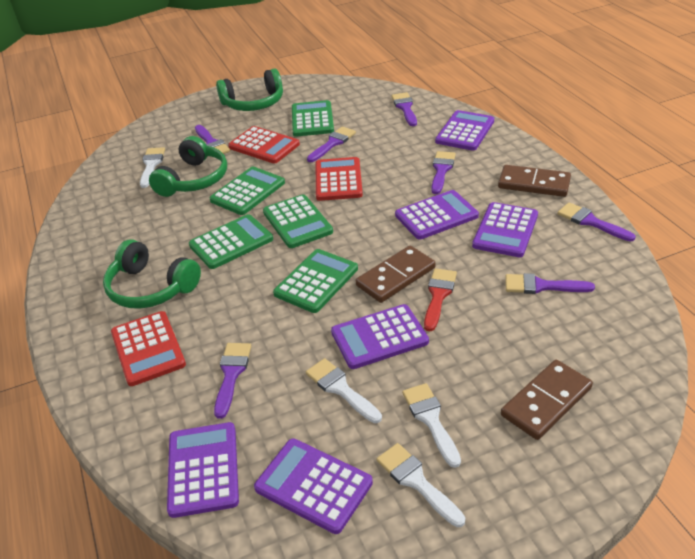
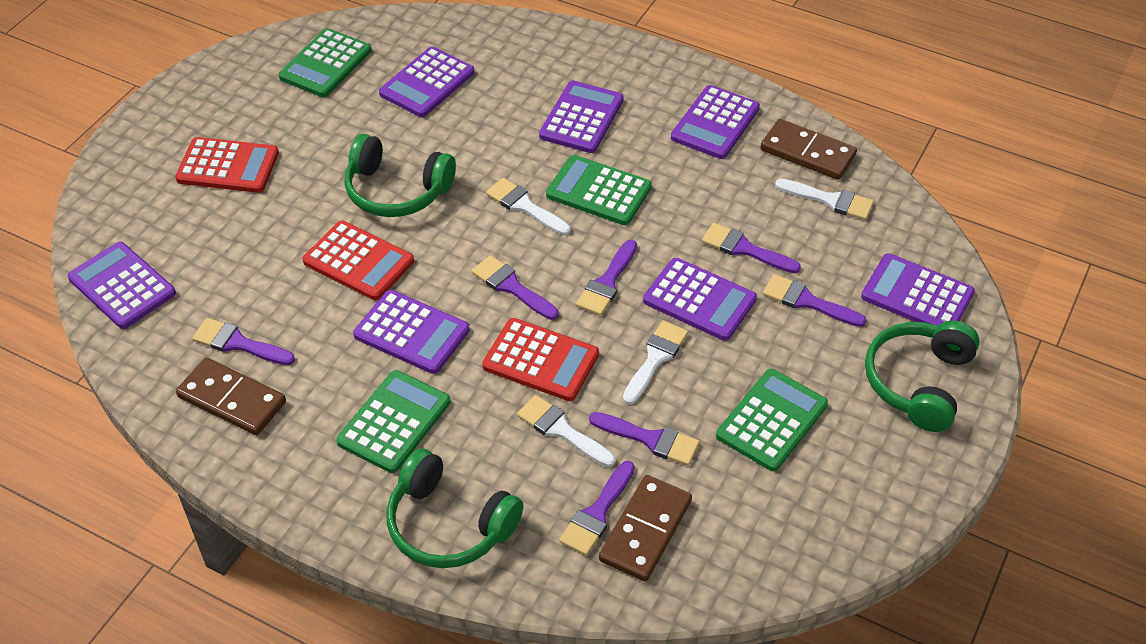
green calculator: 5 -> 4
purple calculator: 6 -> 7
red brush: 1 -> 0

